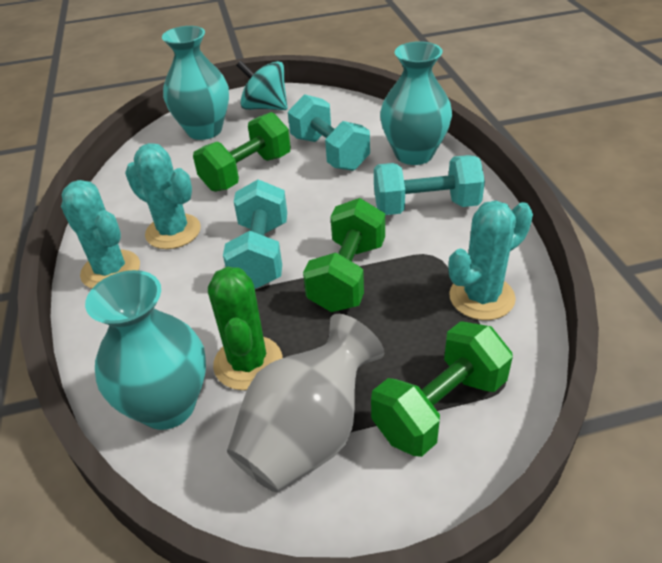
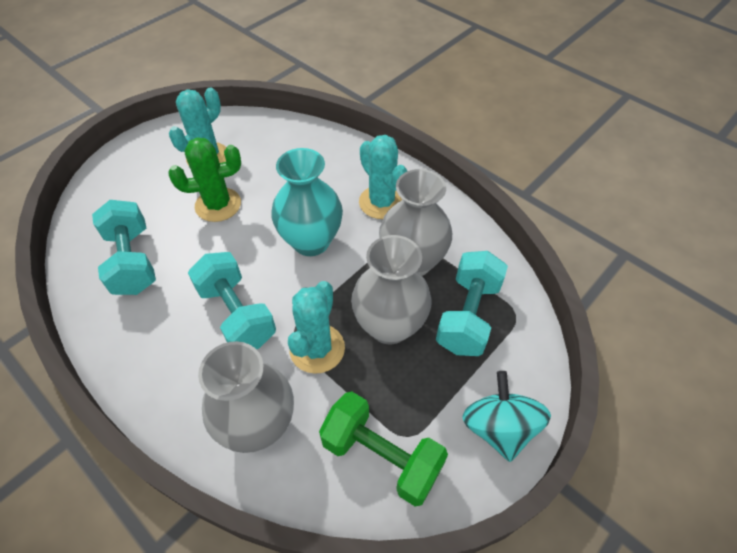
green dumbbell: 3 -> 1
grey vase: 1 -> 3
turquoise vase: 3 -> 1

